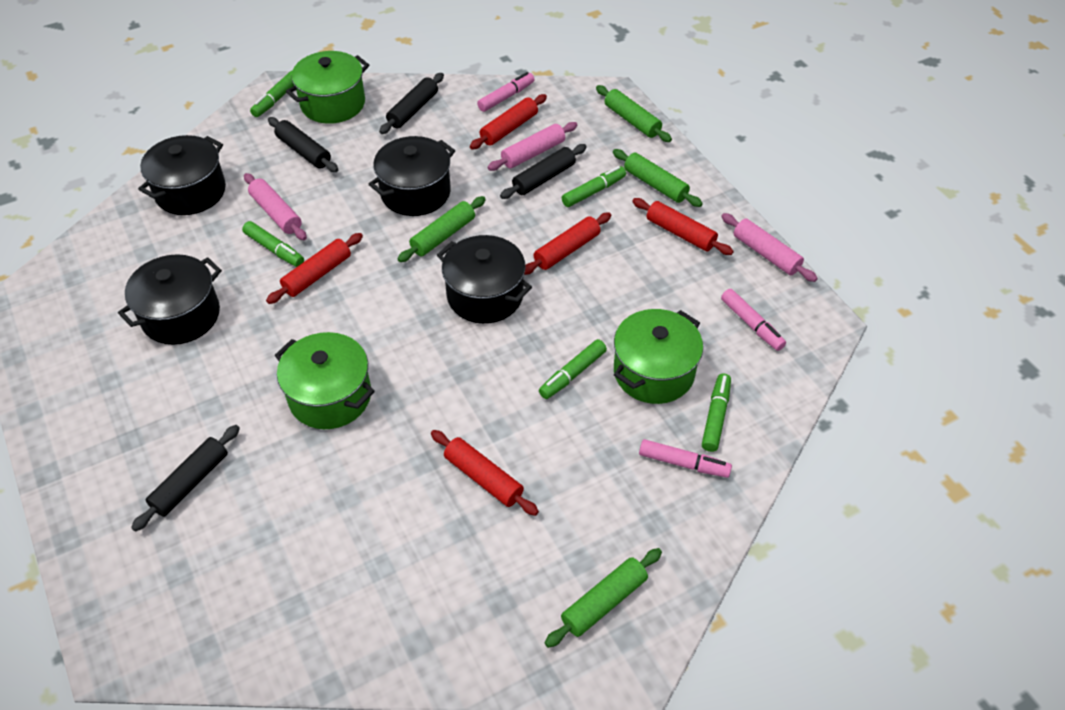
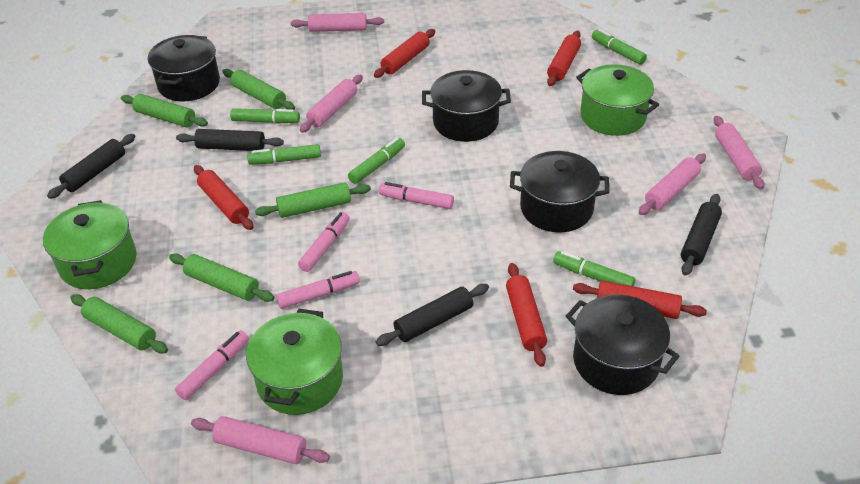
green rolling pin: 4 -> 5
pink marker: 3 -> 4
pink rolling pin: 3 -> 5

